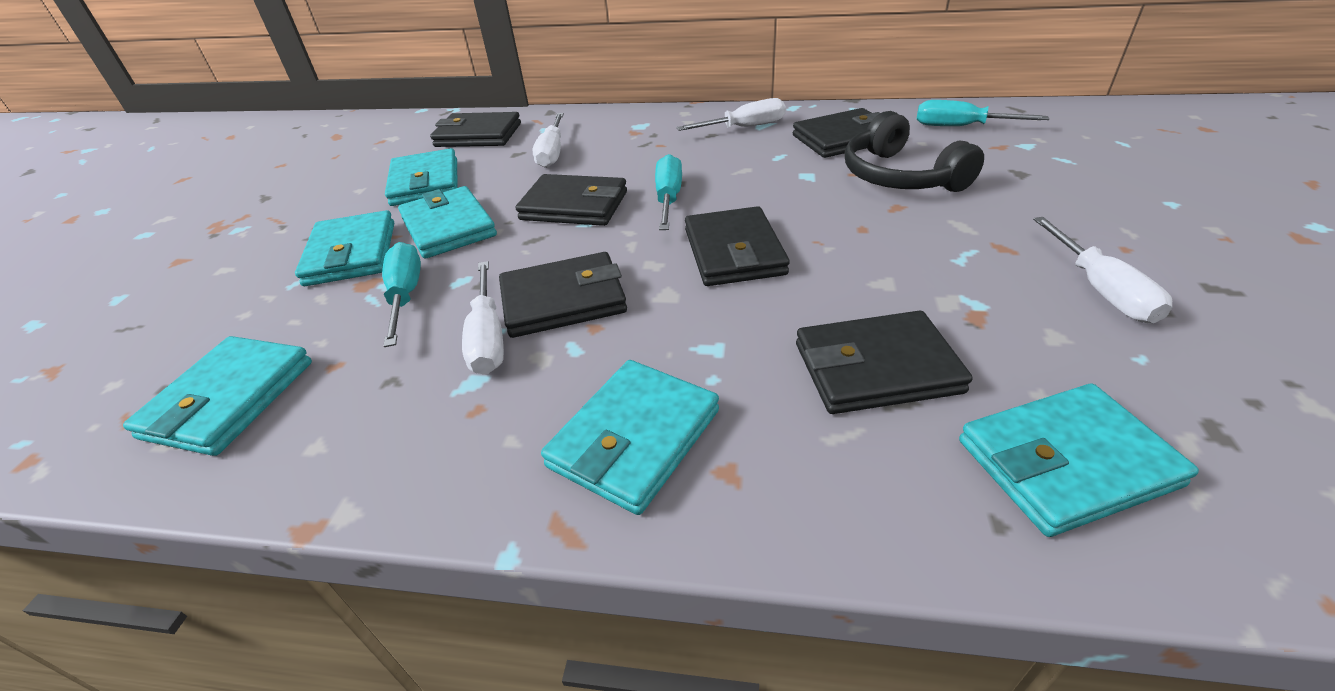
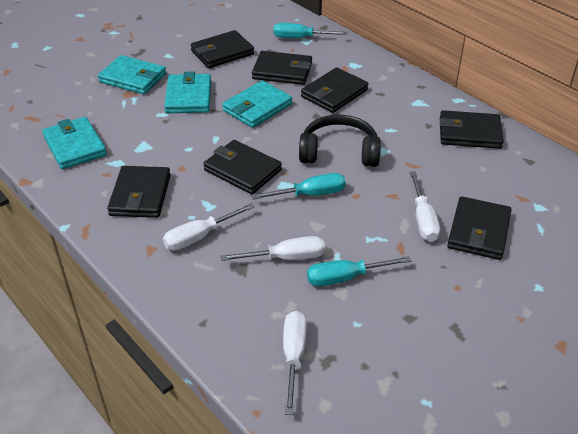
black wallet: 6 -> 7
turquoise wallet: 6 -> 4

